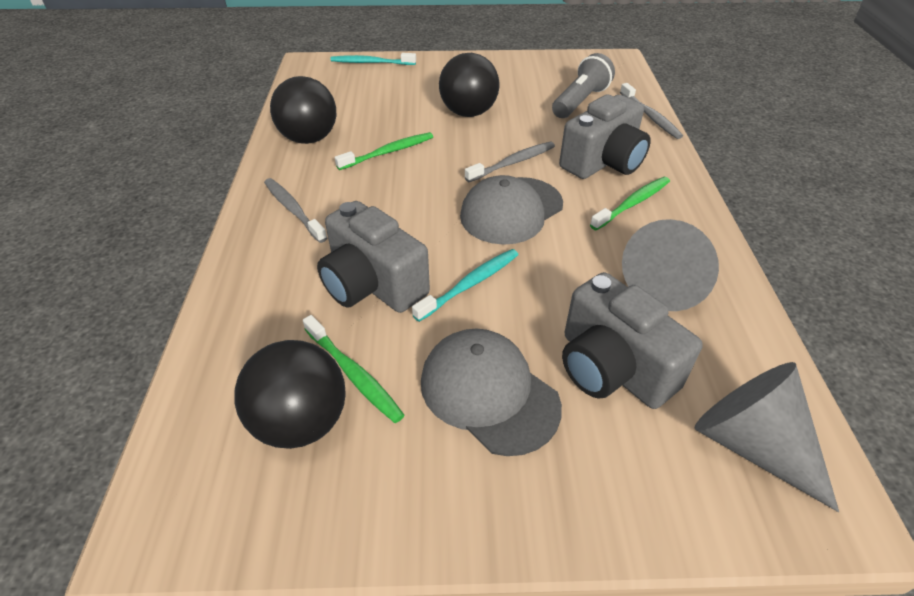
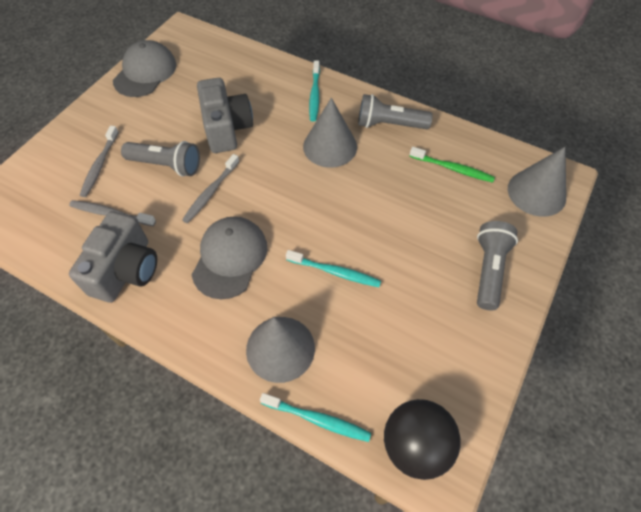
black ball: 3 -> 1
green toothbrush: 3 -> 1
grey camera: 3 -> 2
grey cone: 2 -> 3
grey flashlight: 1 -> 3
turquoise toothbrush: 2 -> 3

